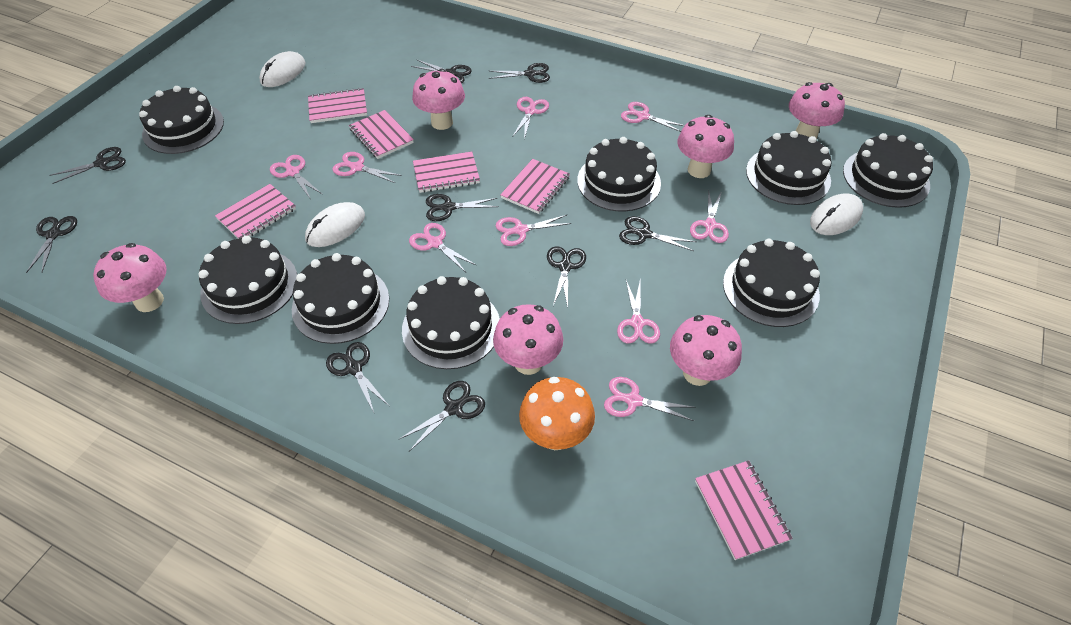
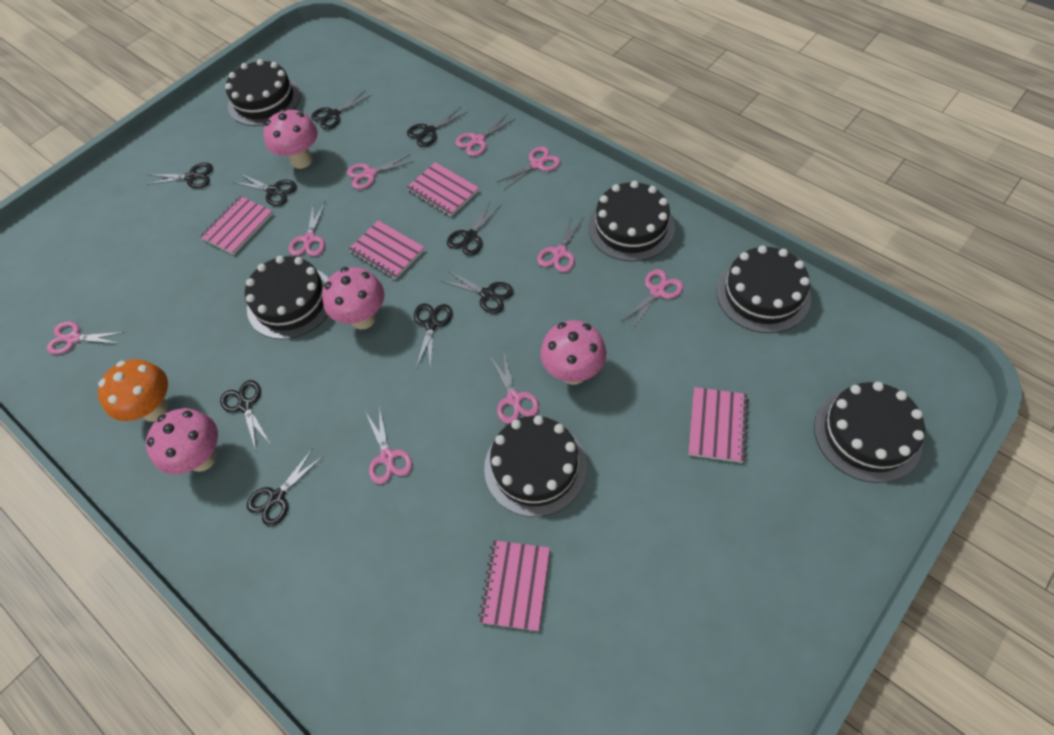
black cake: 8 -> 6
pink mushroom: 6 -> 4
pink notebook: 6 -> 5
white mouse: 3 -> 0

